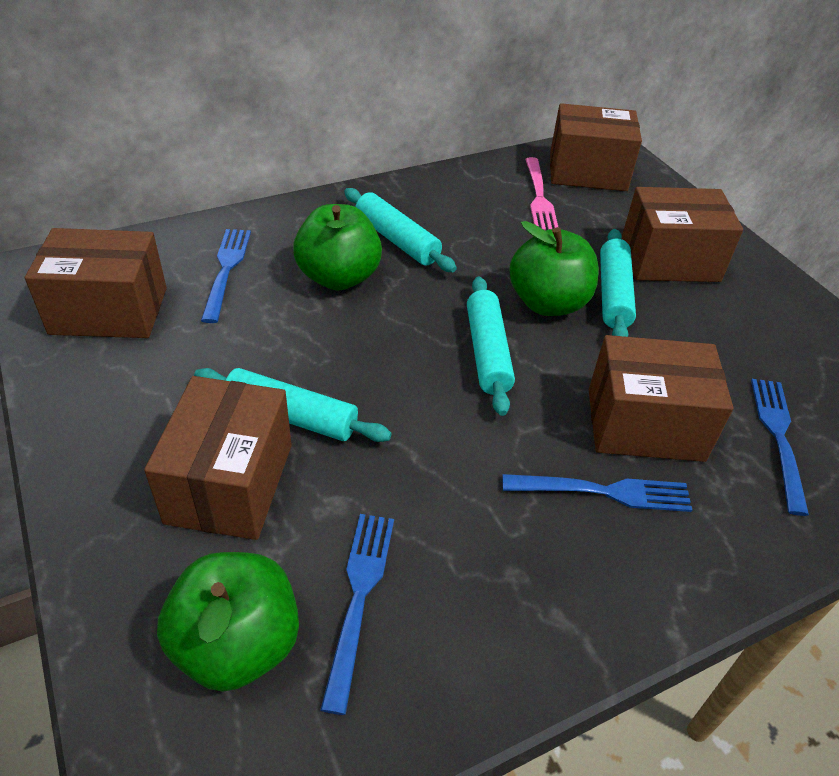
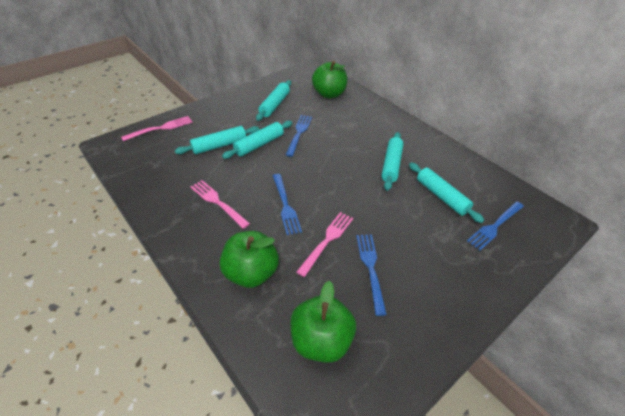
brown box: 5 -> 0
pink fork: 1 -> 3
turquoise rolling pin: 4 -> 5

